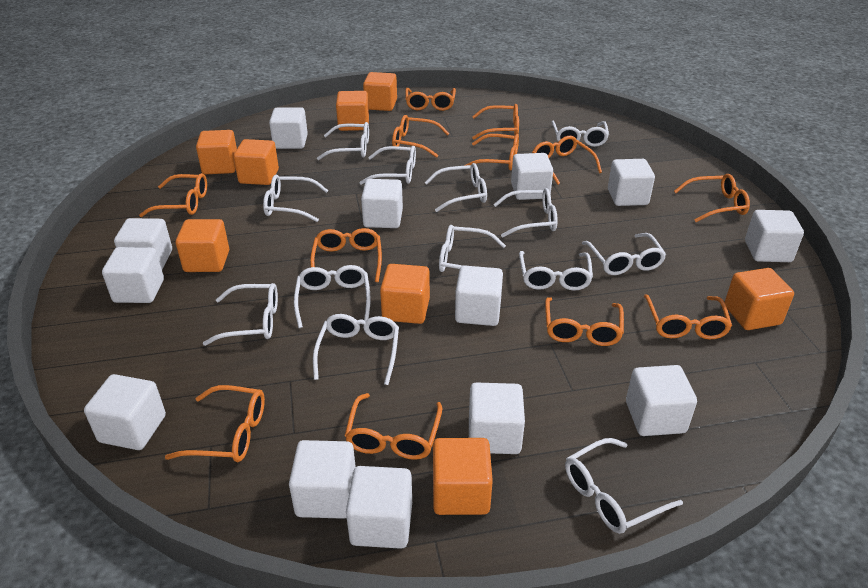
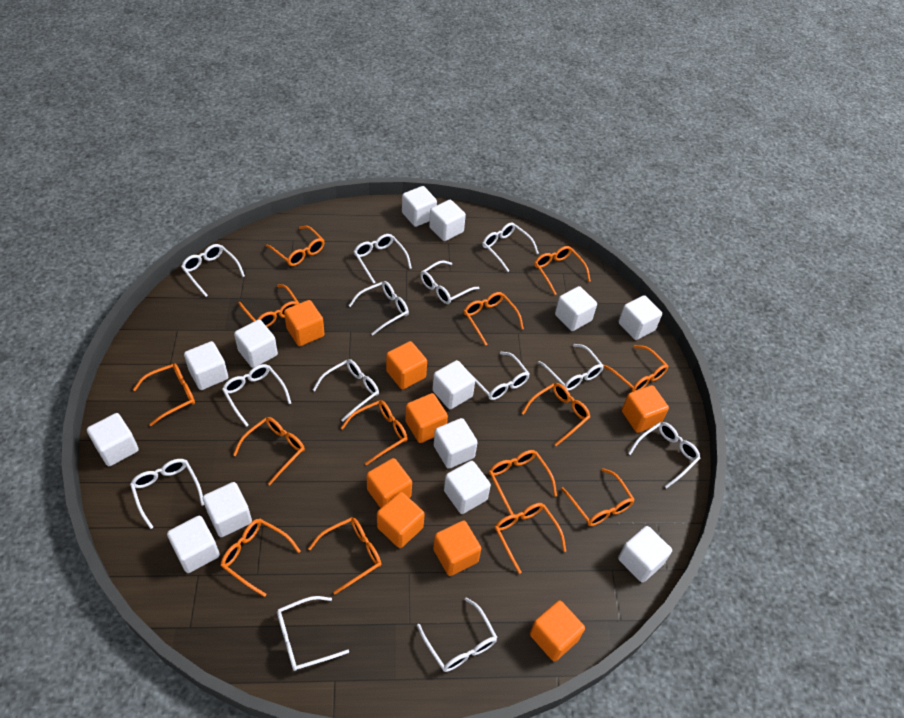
orange glasses: 12 -> 14

